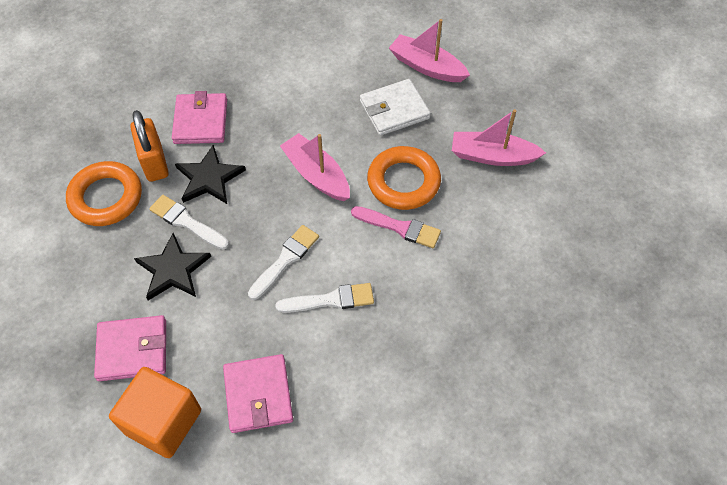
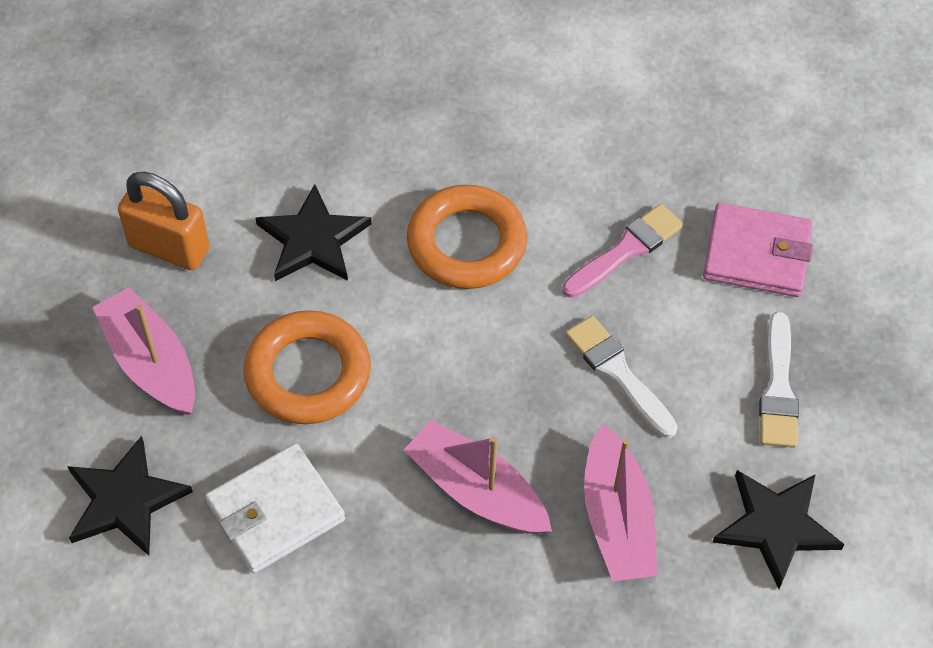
black star: 2 -> 3
orange cube: 1 -> 0
pink wallet: 3 -> 1
white brush: 3 -> 2

